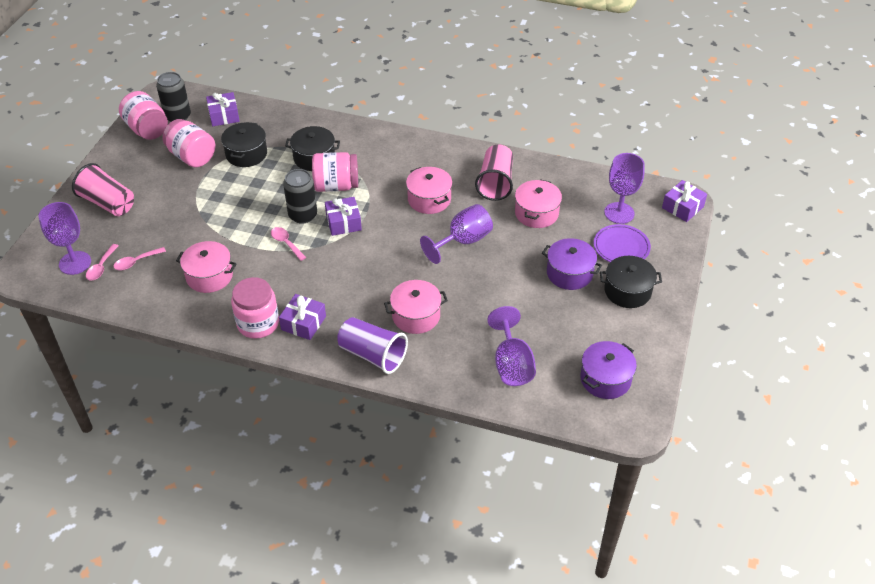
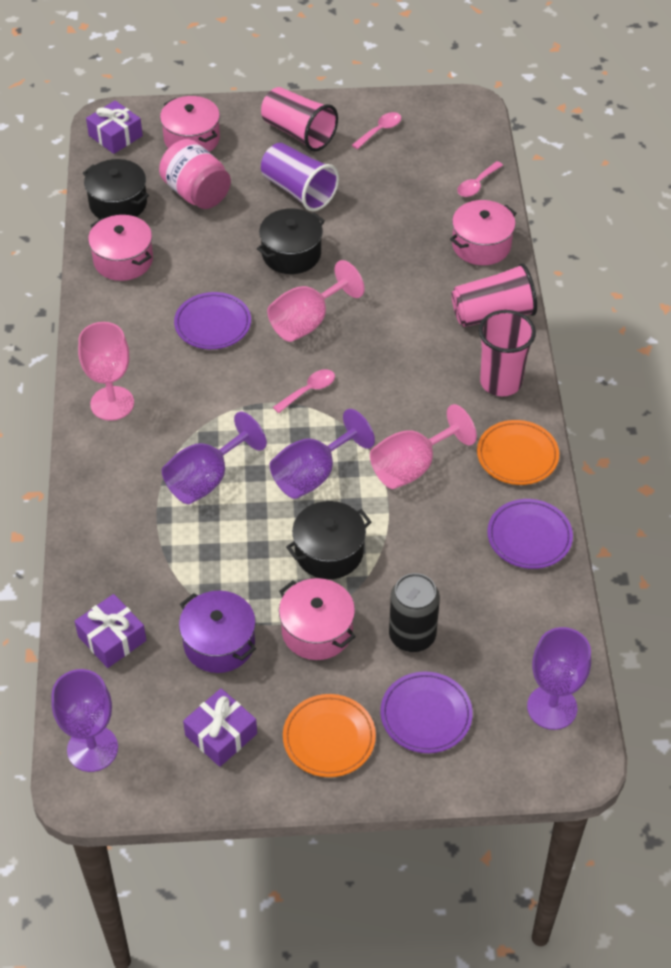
black can: 2 -> 1
orange plate: 0 -> 2
pink cup: 2 -> 3
pink goblet: 0 -> 3
pink jar: 4 -> 1
purple gift: 4 -> 3
purple plate: 1 -> 3
purple pot: 2 -> 1

